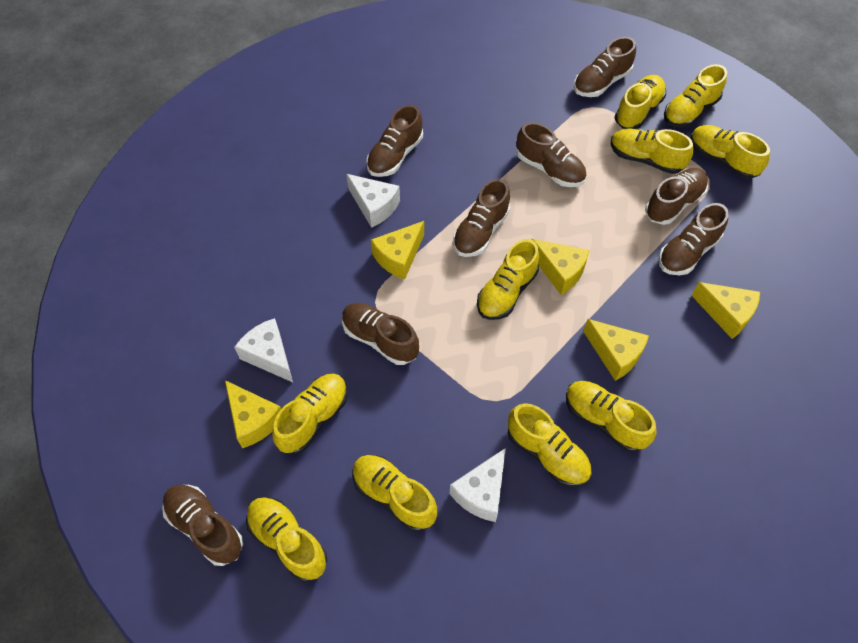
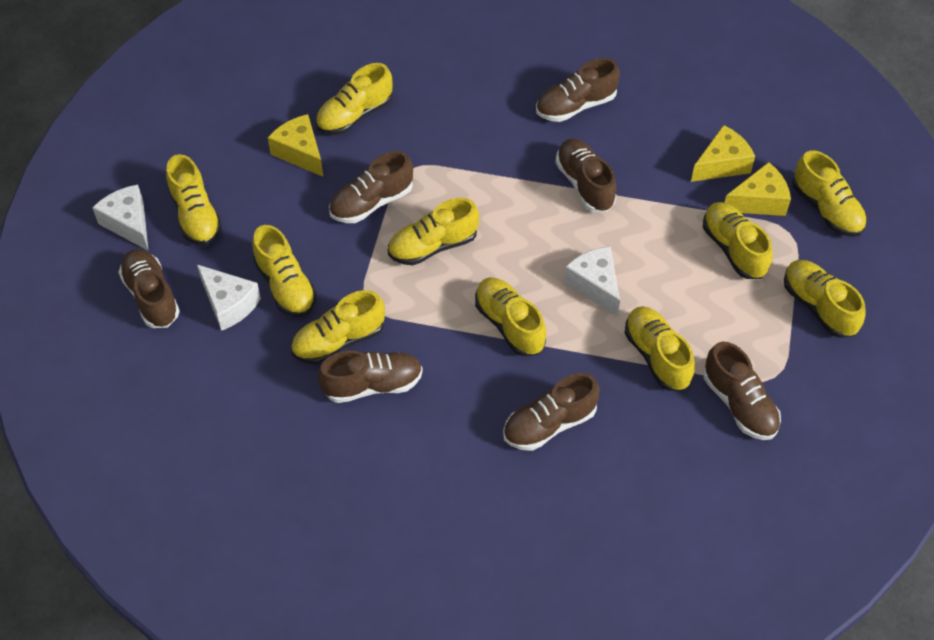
brown shoe: 8 -> 7
yellow cheese: 5 -> 3

